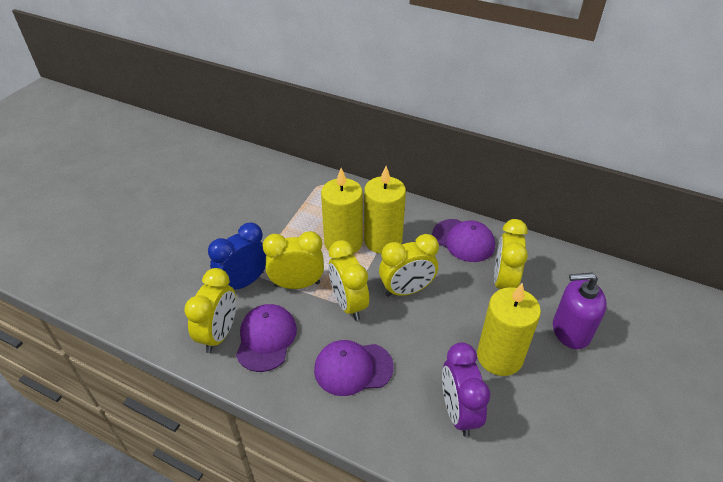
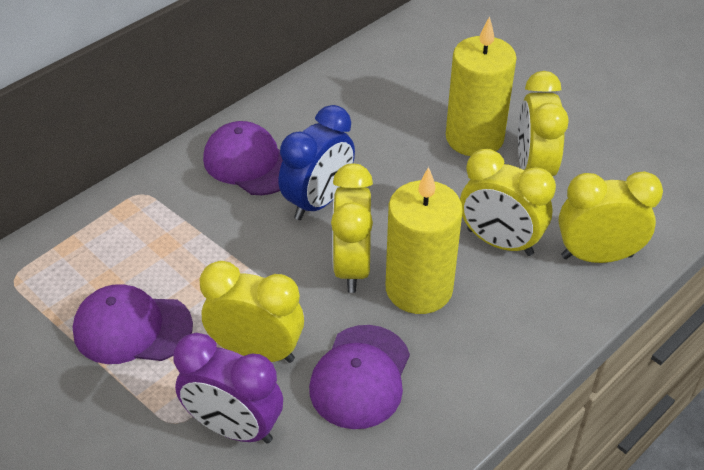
purple soap dispenser: 1 -> 0
yellow candle: 3 -> 2

